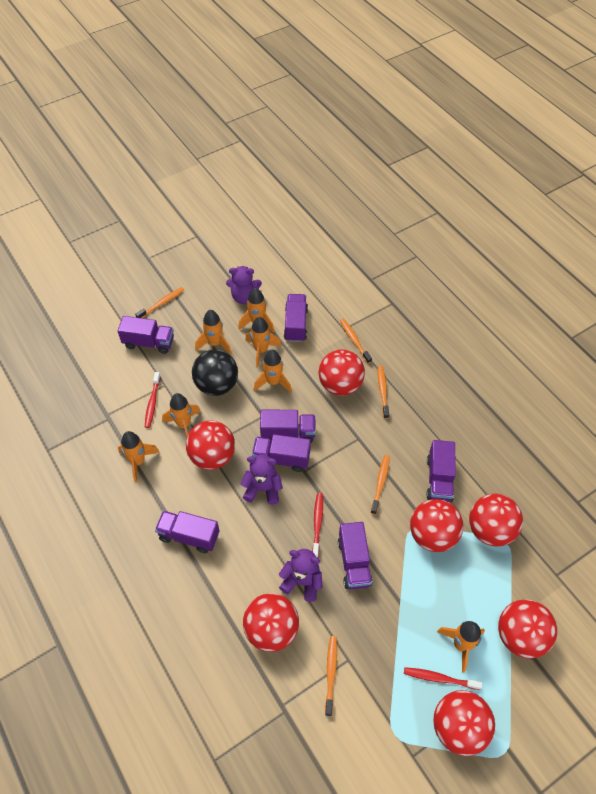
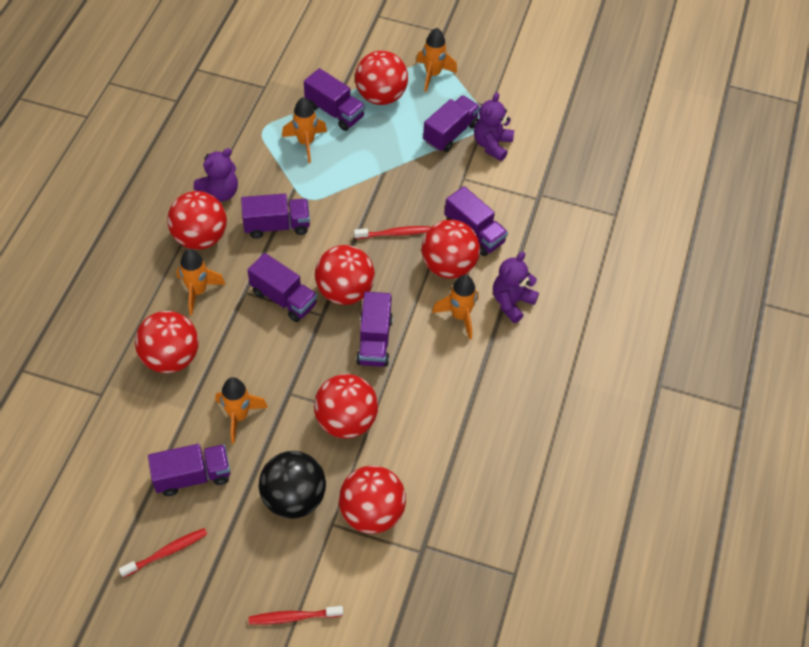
orange rocket: 7 -> 5
orange toothbrush: 5 -> 0

